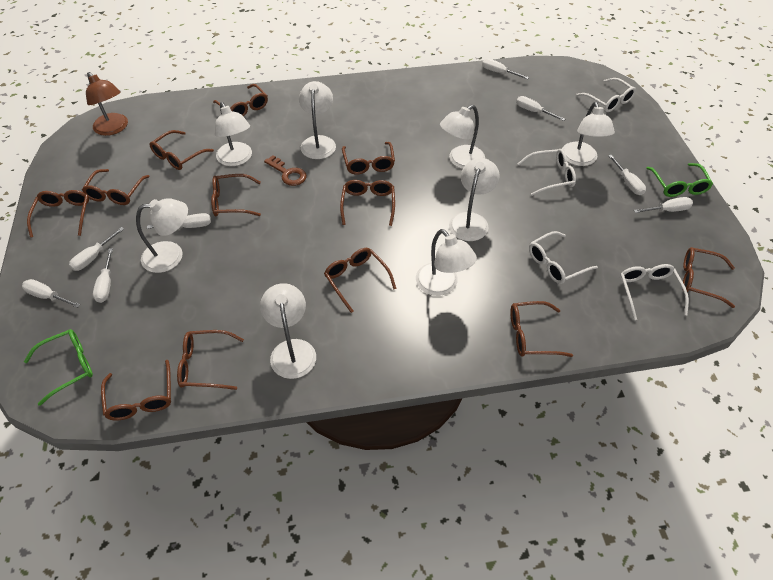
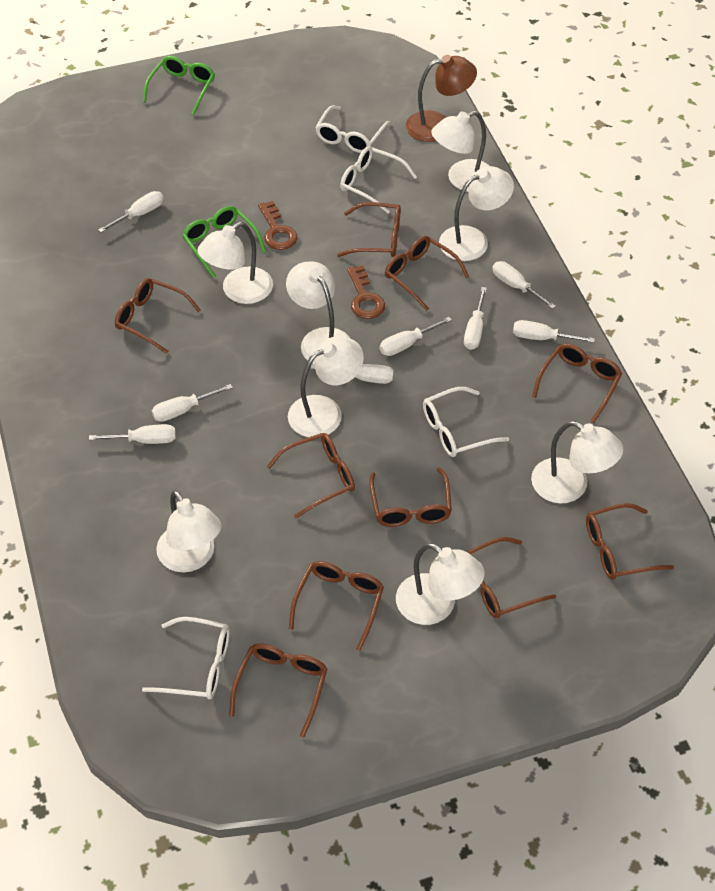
brown glasses: 12 -> 10
brown key: 1 -> 2

